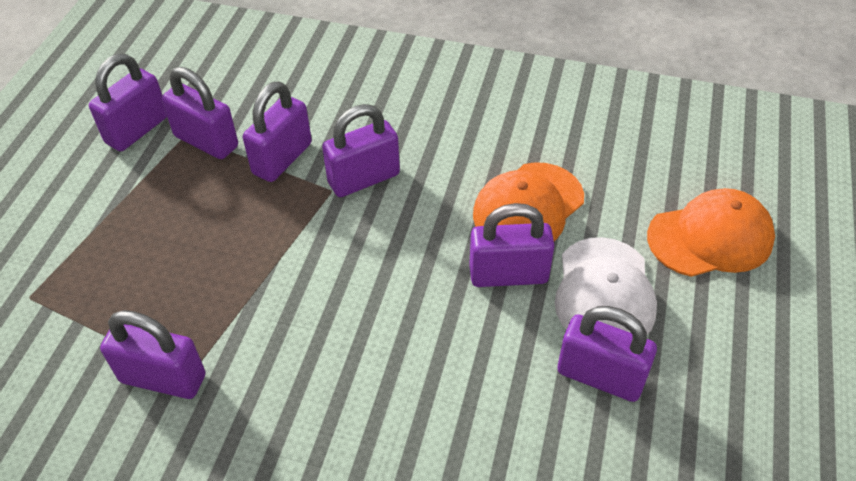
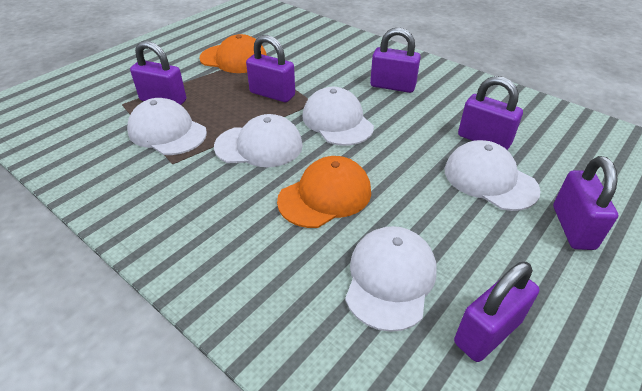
purple padlock: 7 -> 6
white cap: 1 -> 5

